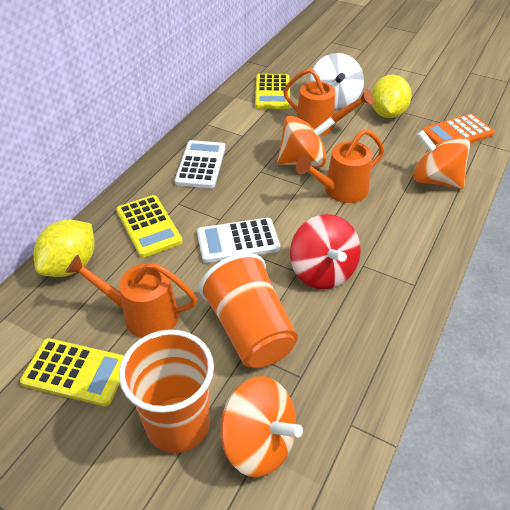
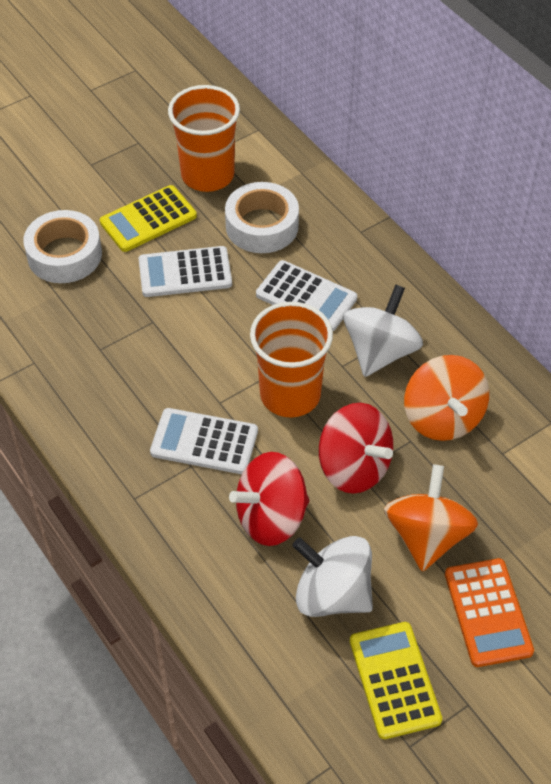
orange spinning top: 3 -> 2
orange watering can: 3 -> 0
red spinning top: 1 -> 2
white calculator: 2 -> 3
white spinning top: 1 -> 2
white tape: 0 -> 2
yellow calculator: 3 -> 2
yellow lemon: 2 -> 0

